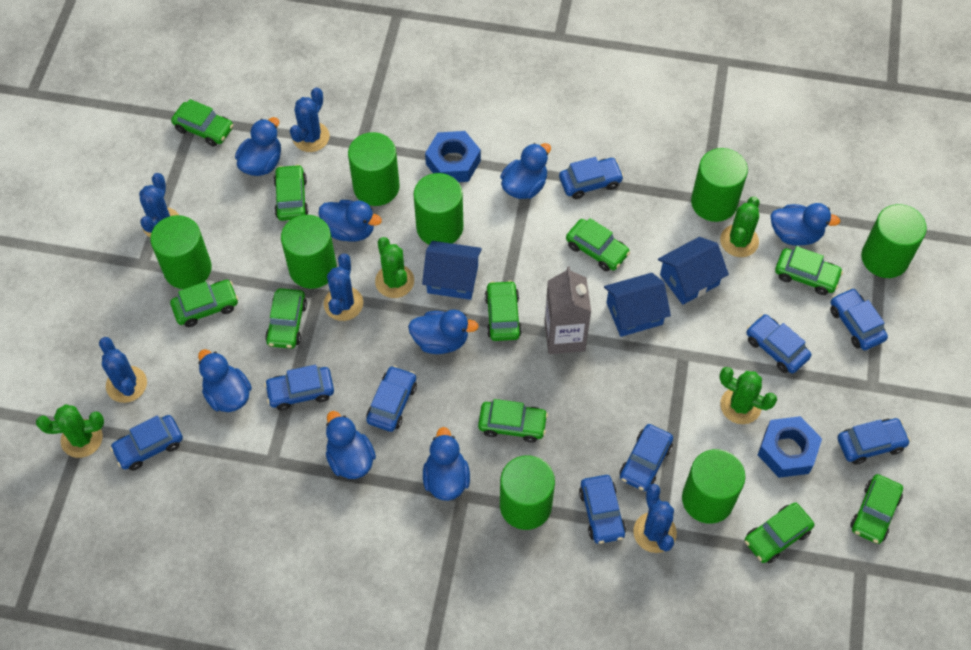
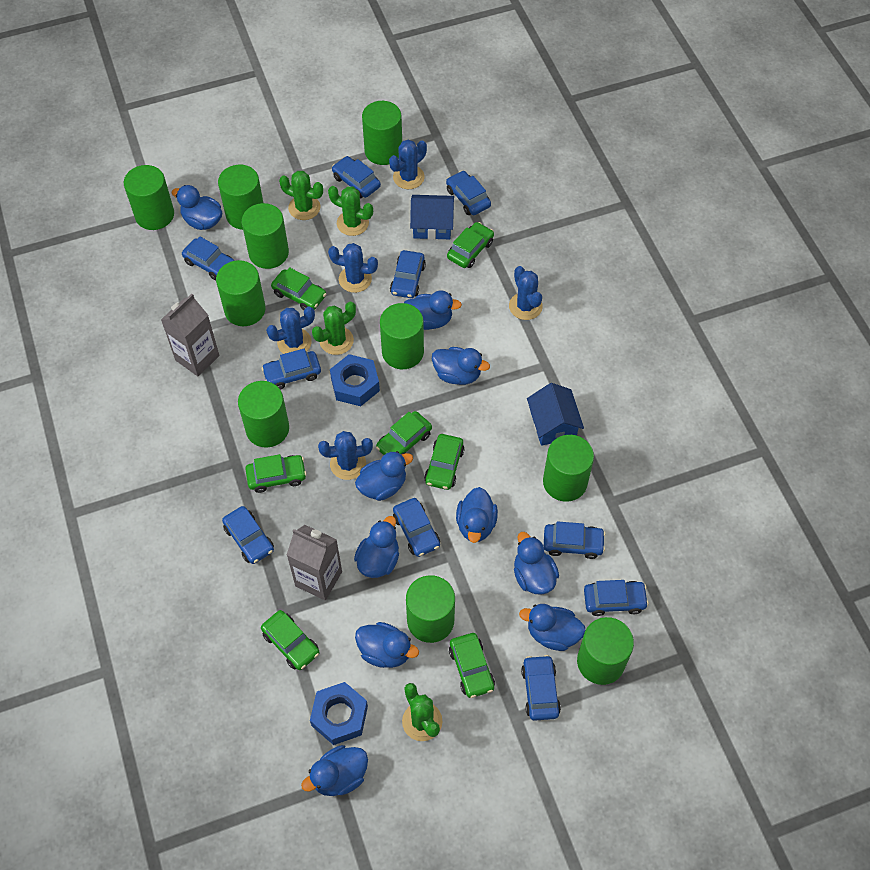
blue car: 9 -> 10
blue duck: 8 -> 10
blue house: 3 -> 2
green car: 10 -> 7
green cylinder: 8 -> 10
grey carton: 1 -> 2

